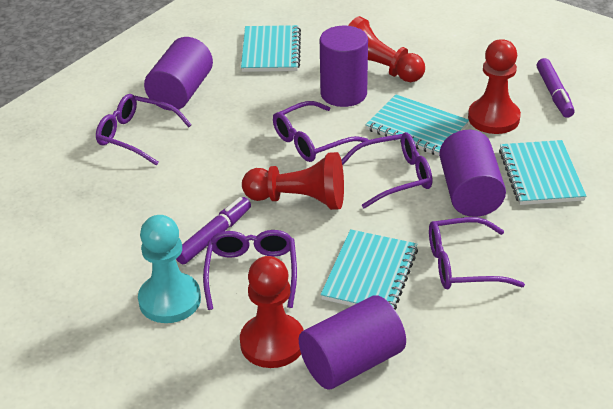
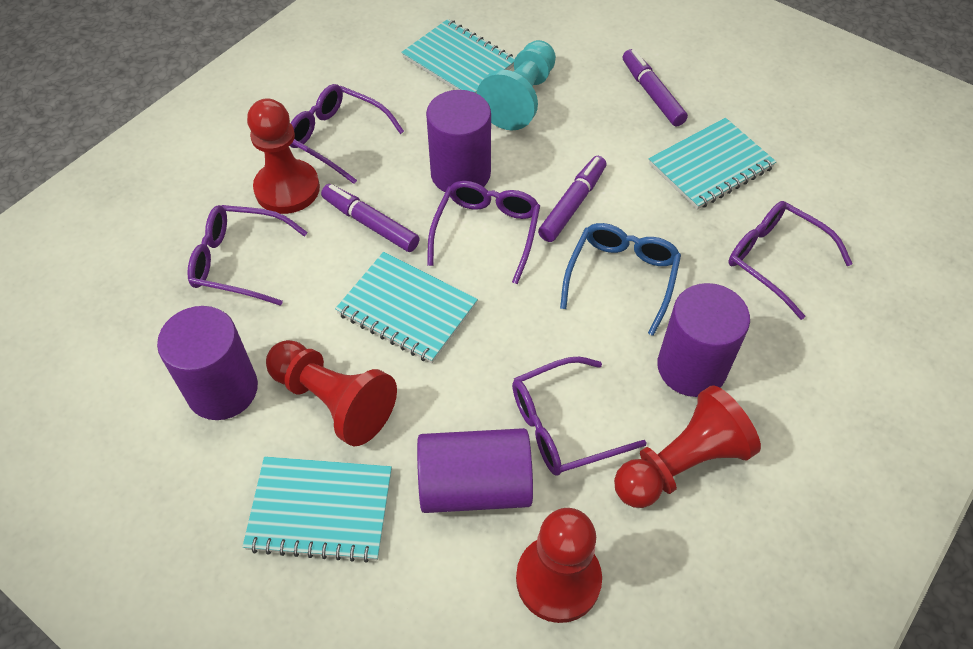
blue glasses: 0 -> 1
purple marker: 2 -> 3

